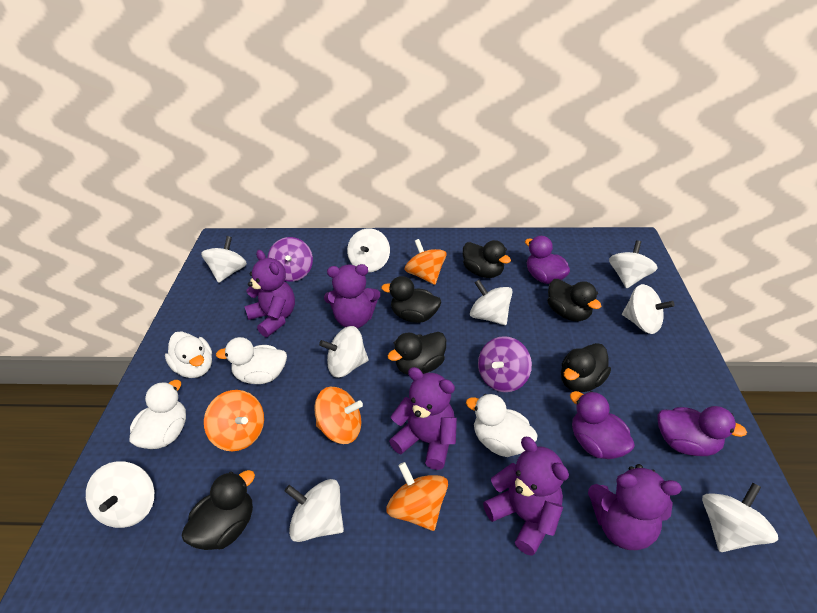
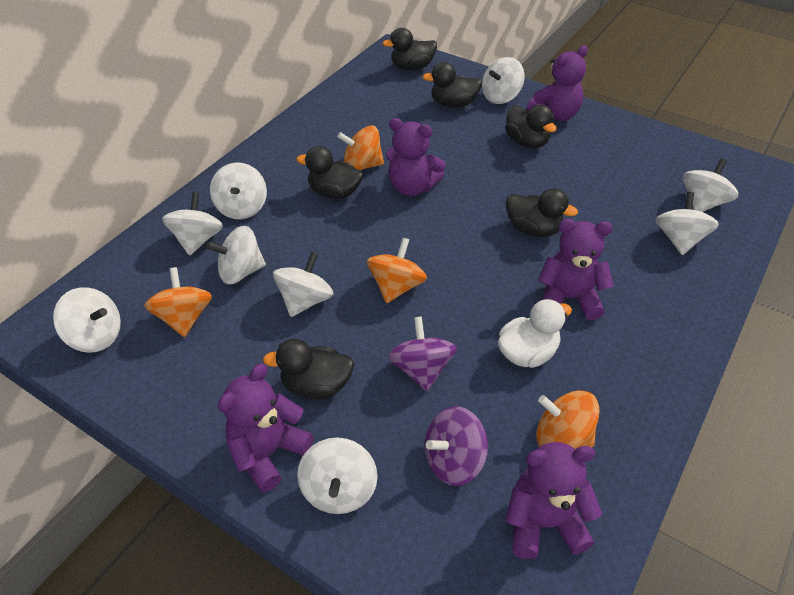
purple duck: 3 -> 0
white duck: 4 -> 1

